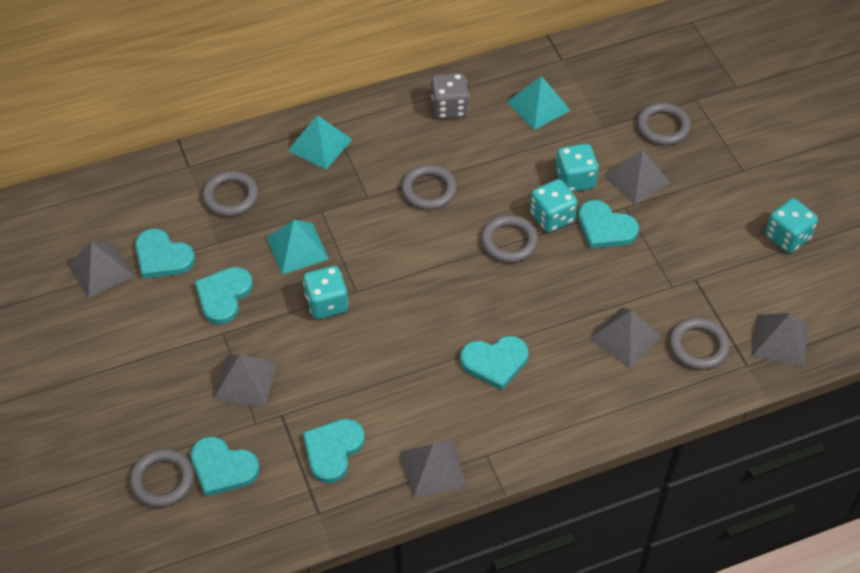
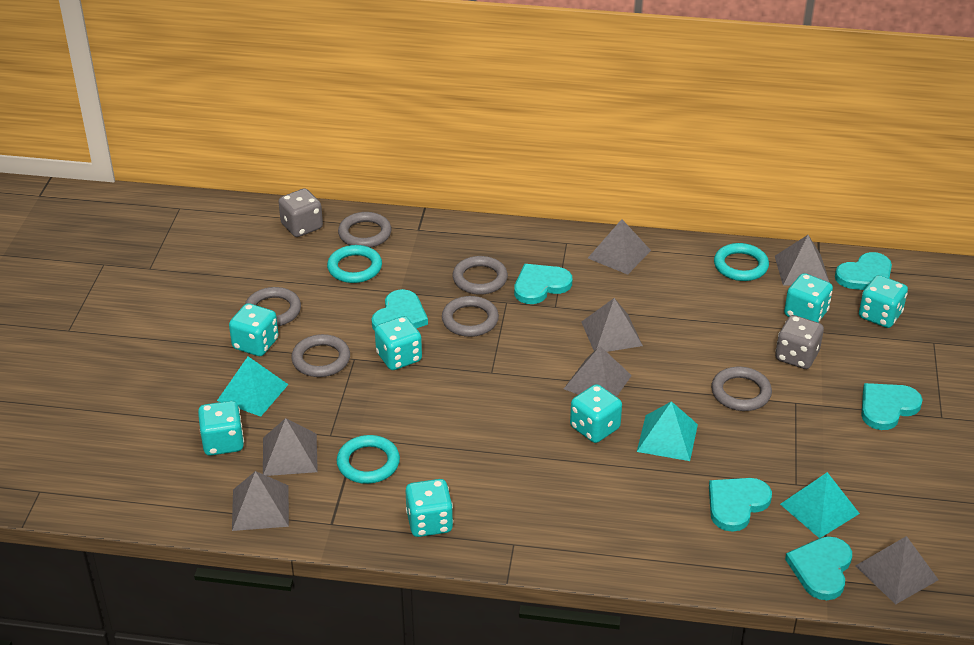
grey dice: 1 -> 2
grey pyramid: 6 -> 7
turquoise dice: 4 -> 7
turquoise ring: 0 -> 3

